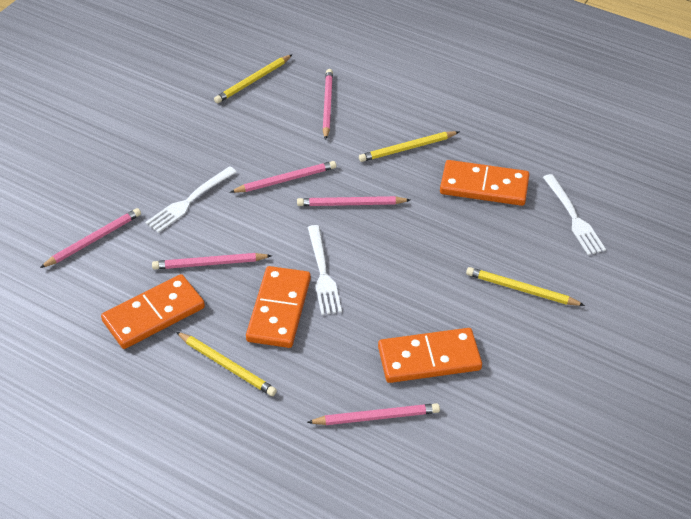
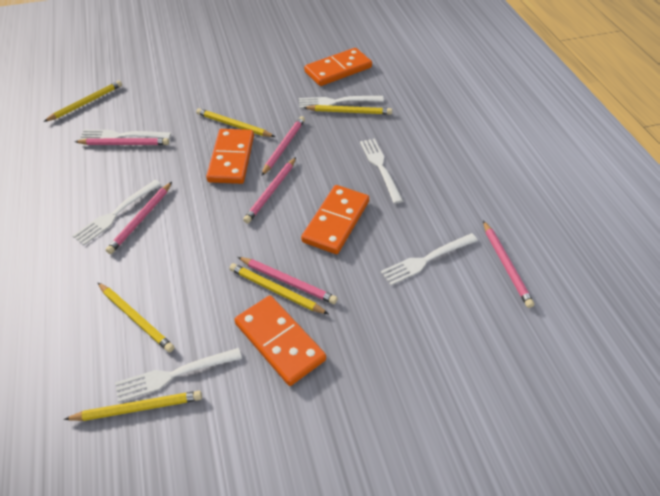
white fork: 3 -> 6
yellow pencil: 4 -> 6

